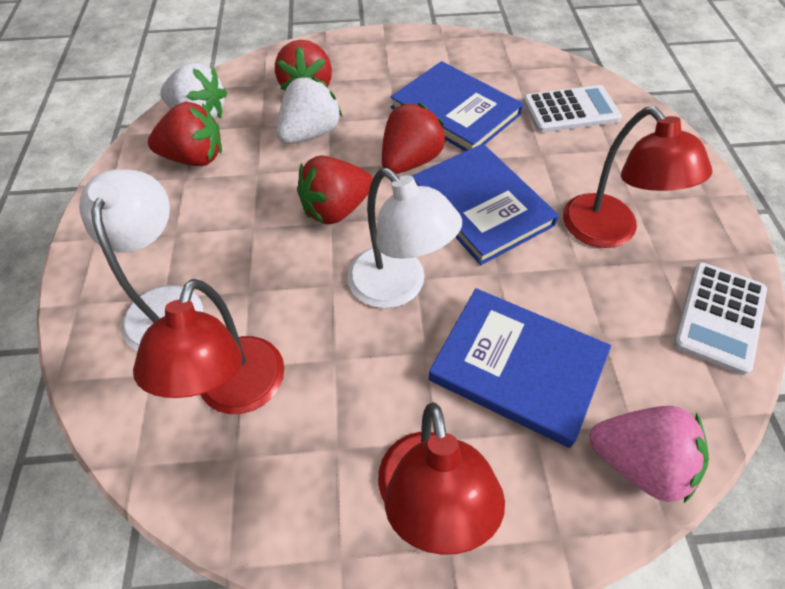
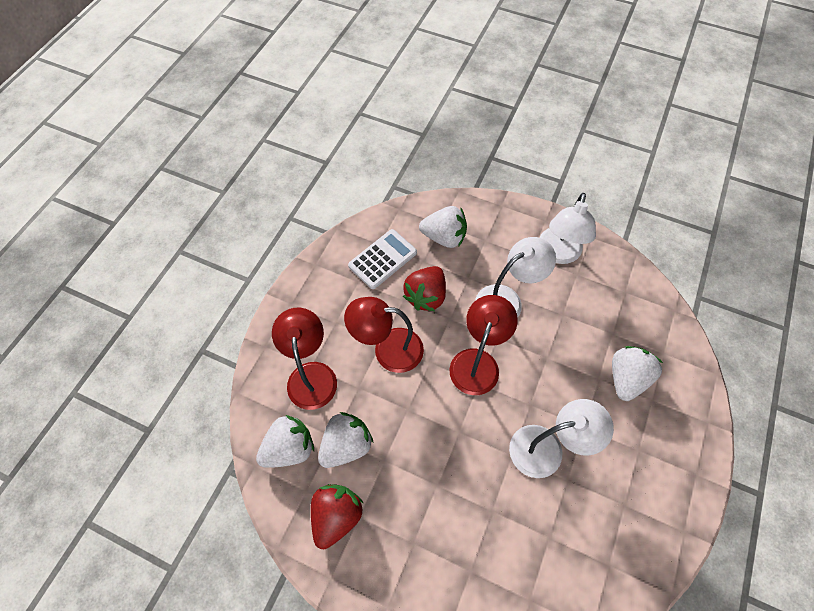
blue book: 3 -> 0
pink strawberry: 1 -> 0
red strawberry: 4 -> 2
white calculator: 2 -> 1
white lamp: 2 -> 3
white strawberry: 2 -> 4

